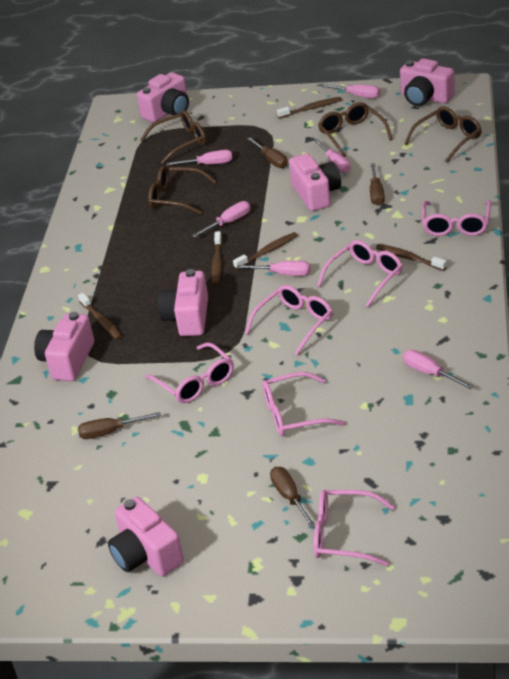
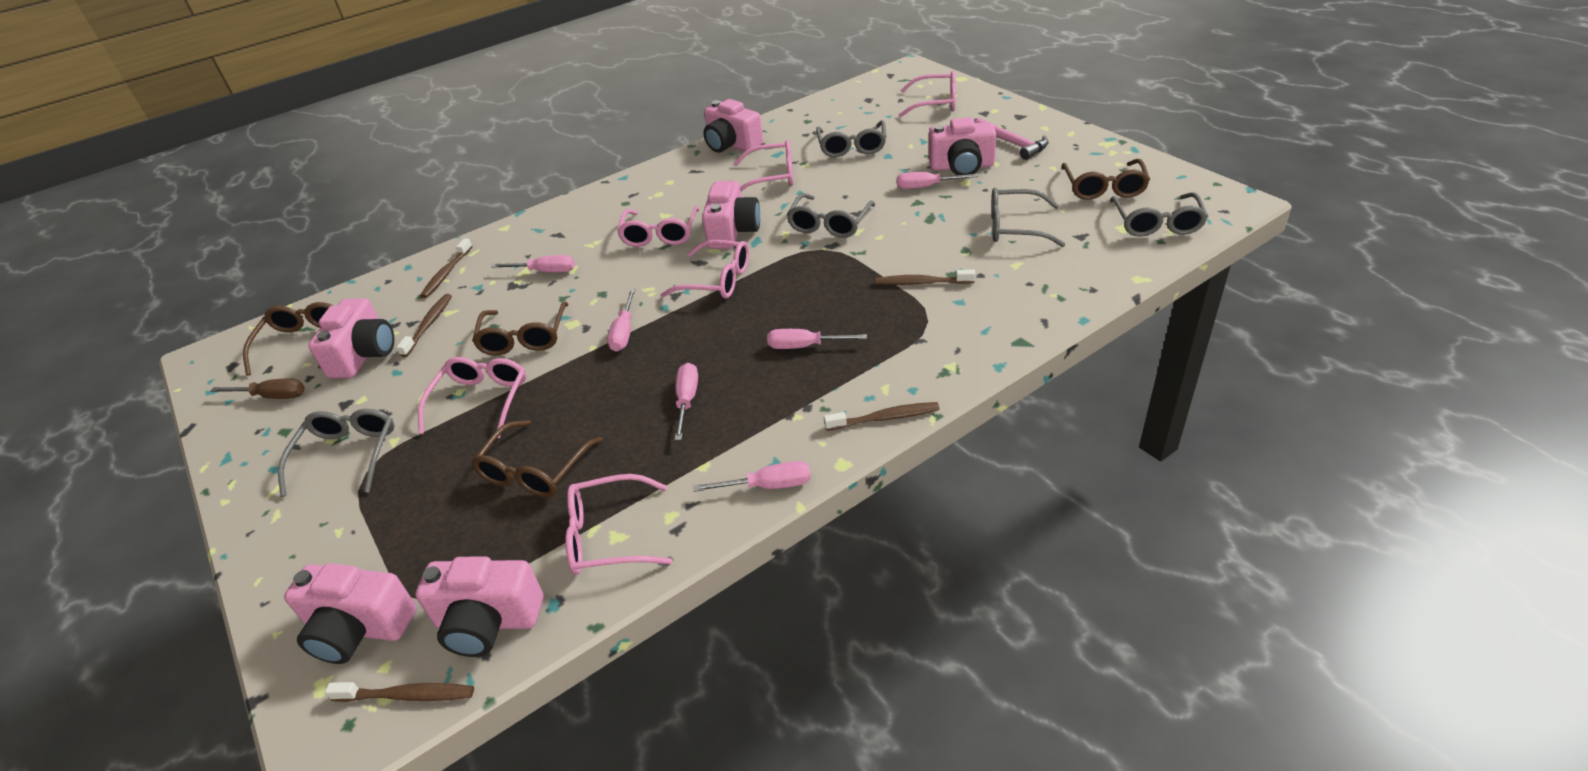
brown screwdriver: 4 -> 1
grey glasses: 0 -> 5
pink hammer: 0 -> 1

